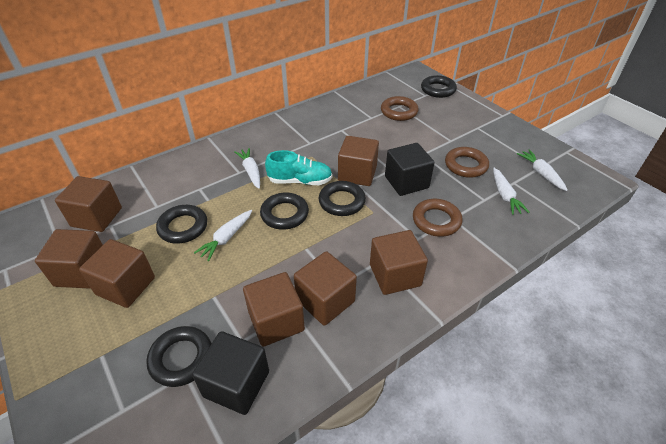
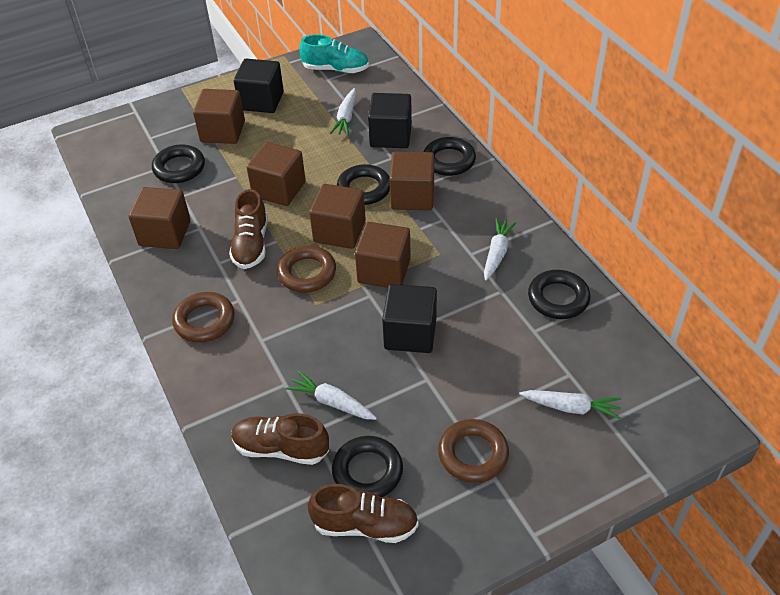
black cube: 2 -> 3
brown cube: 7 -> 6
brown shoe: 0 -> 3

